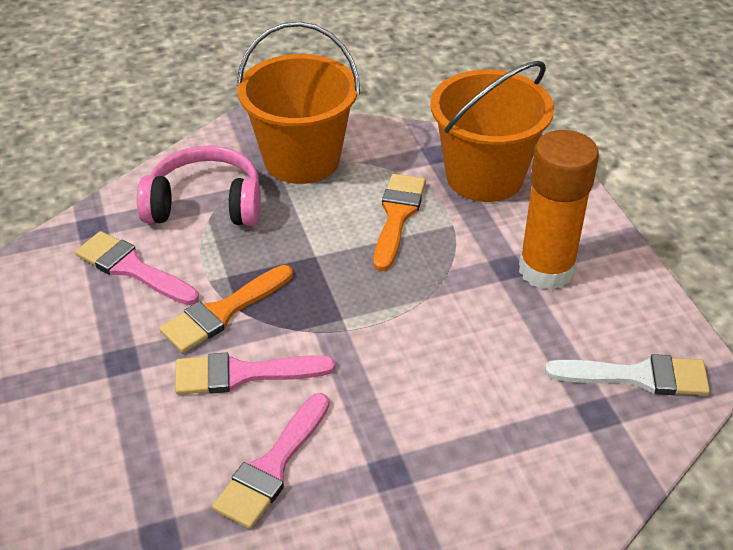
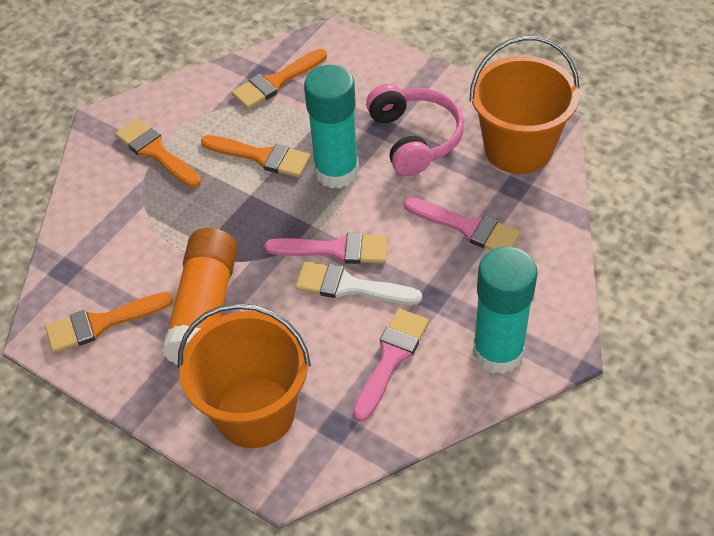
orange brush: 2 -> 4
turquoise glue stick: 0 -> 2

